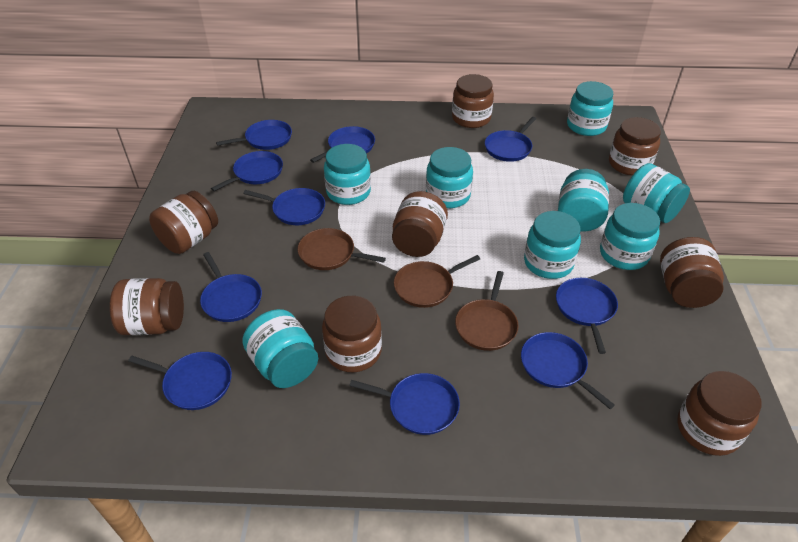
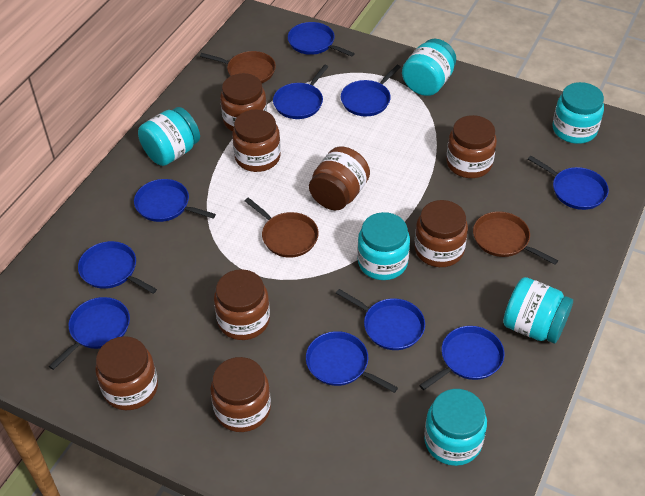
turquoise jar: 8 -> 6

